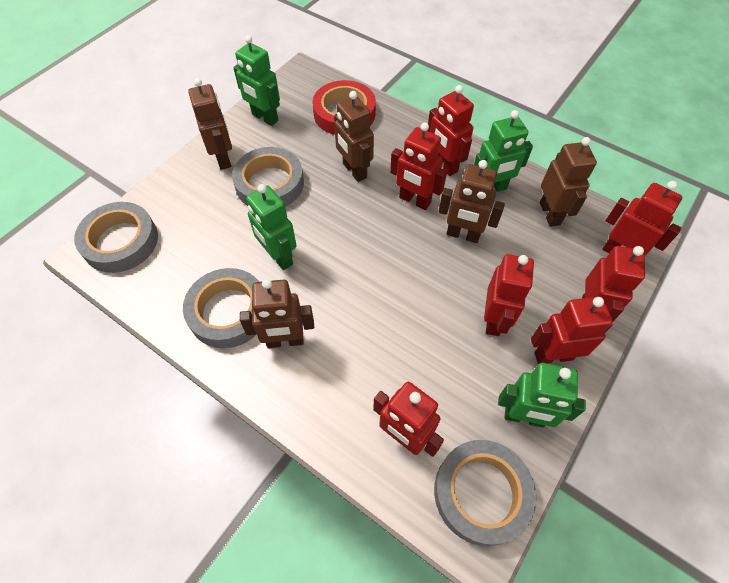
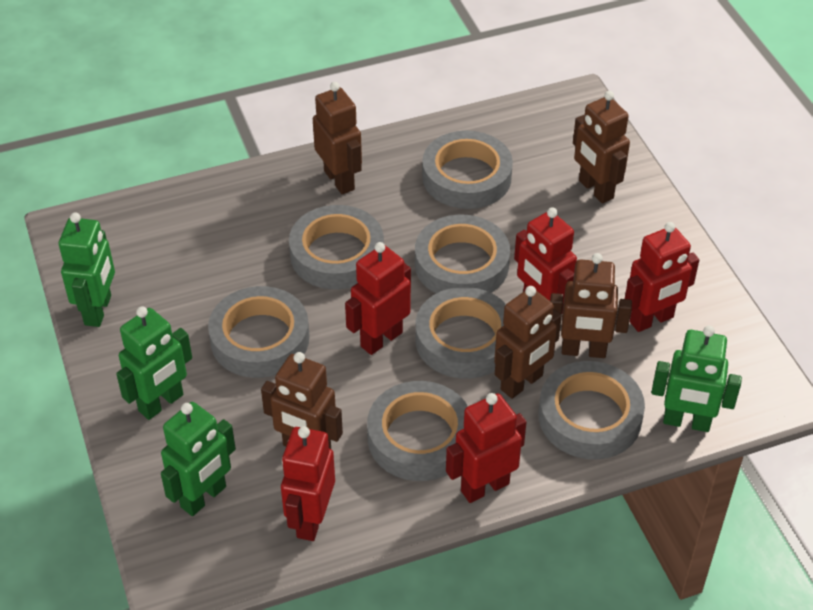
grey tape: 4 -> 7
red robot: 7 -> 5
red tape: 1 -> 0

